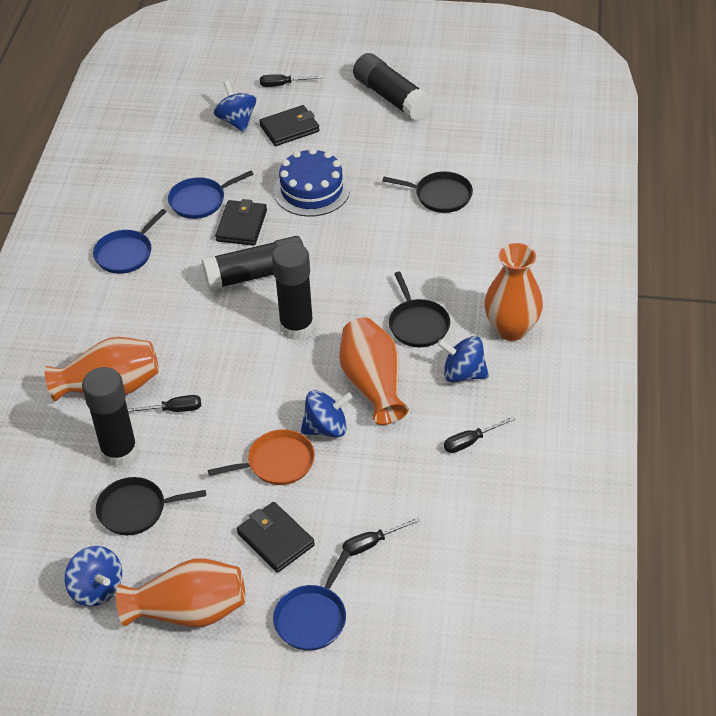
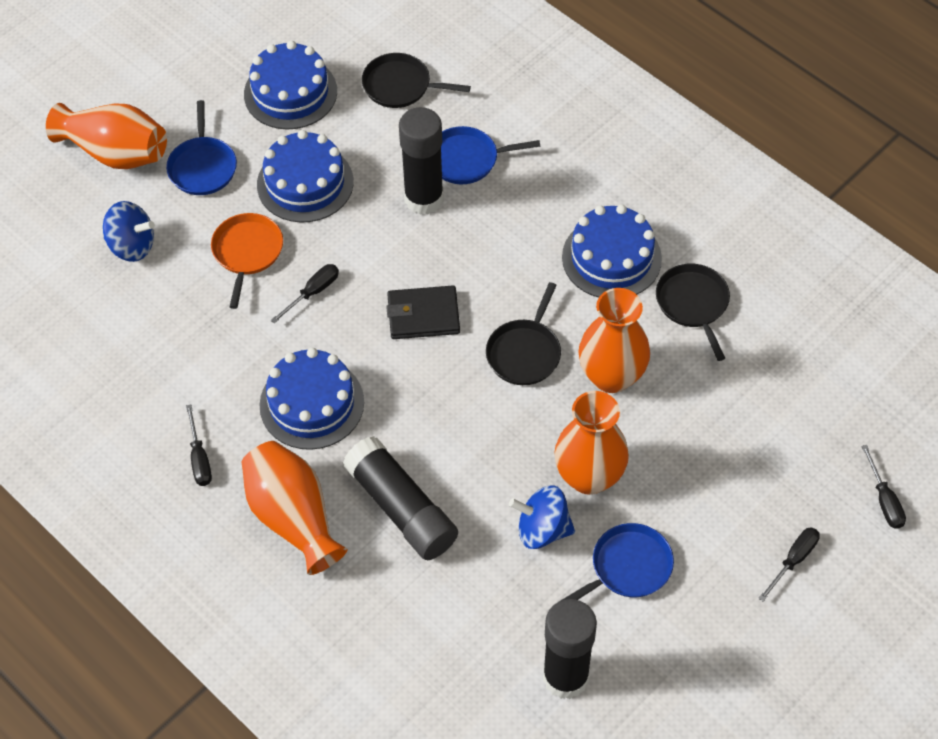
black glue stick: 4 -> 3
black wallet: 3 -> 1
blue cake: 1 -> 4
blue spinning top: 4 -> 2

